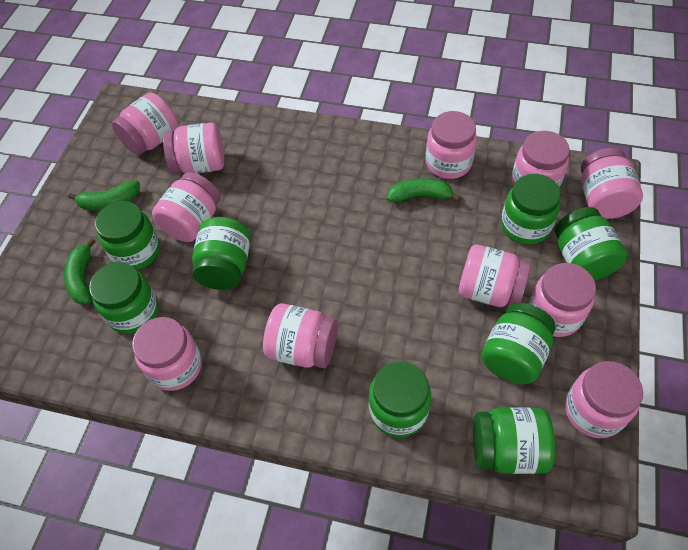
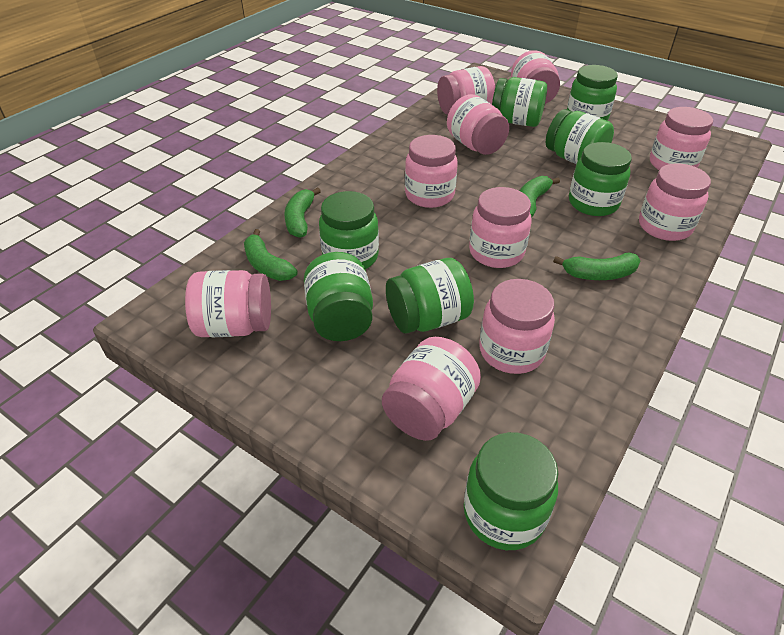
green banana: 3 -> 4
pink jar: 11 -> 10

